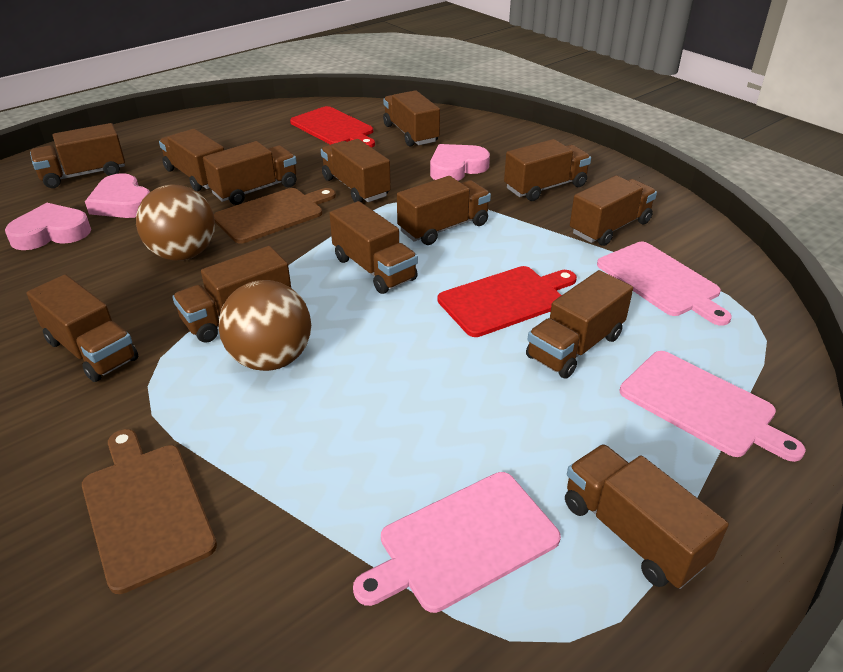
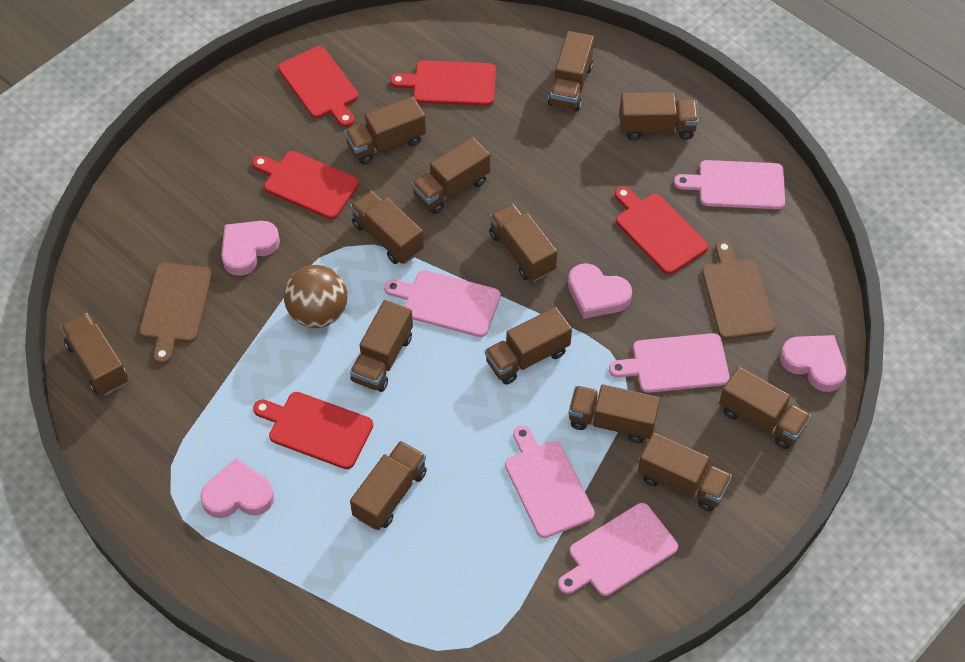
brown ball: 2 -> 1
pink cutting board: 3 -> 5
pink heart: 3 -> 4
red cutting board: 2 -> 5

